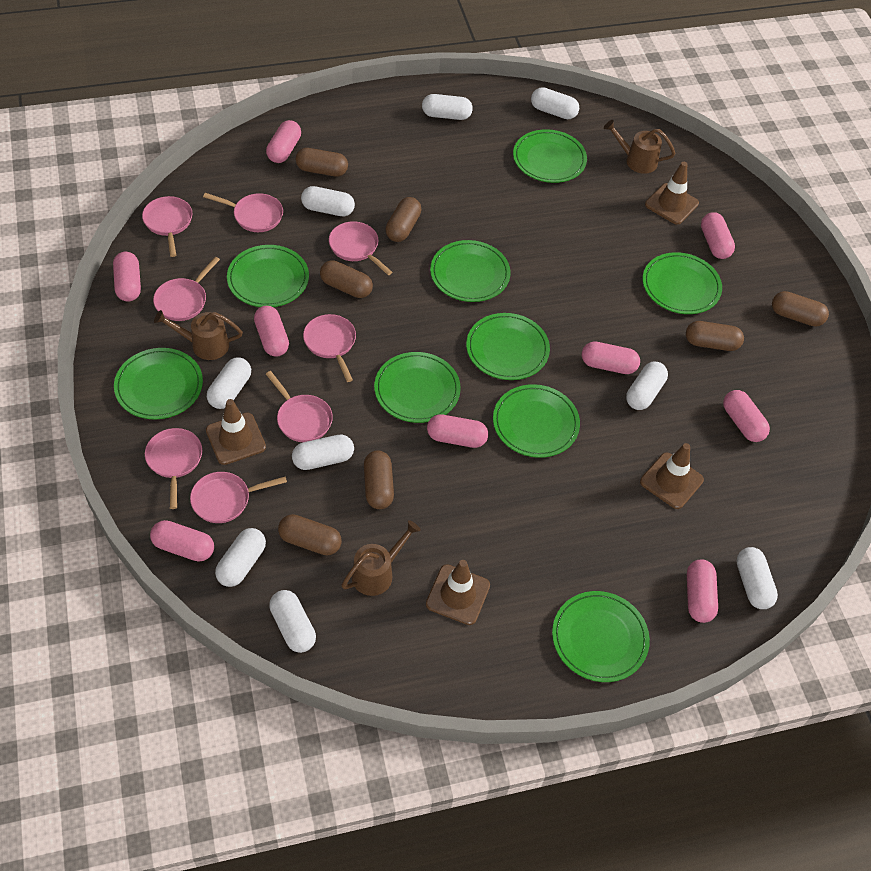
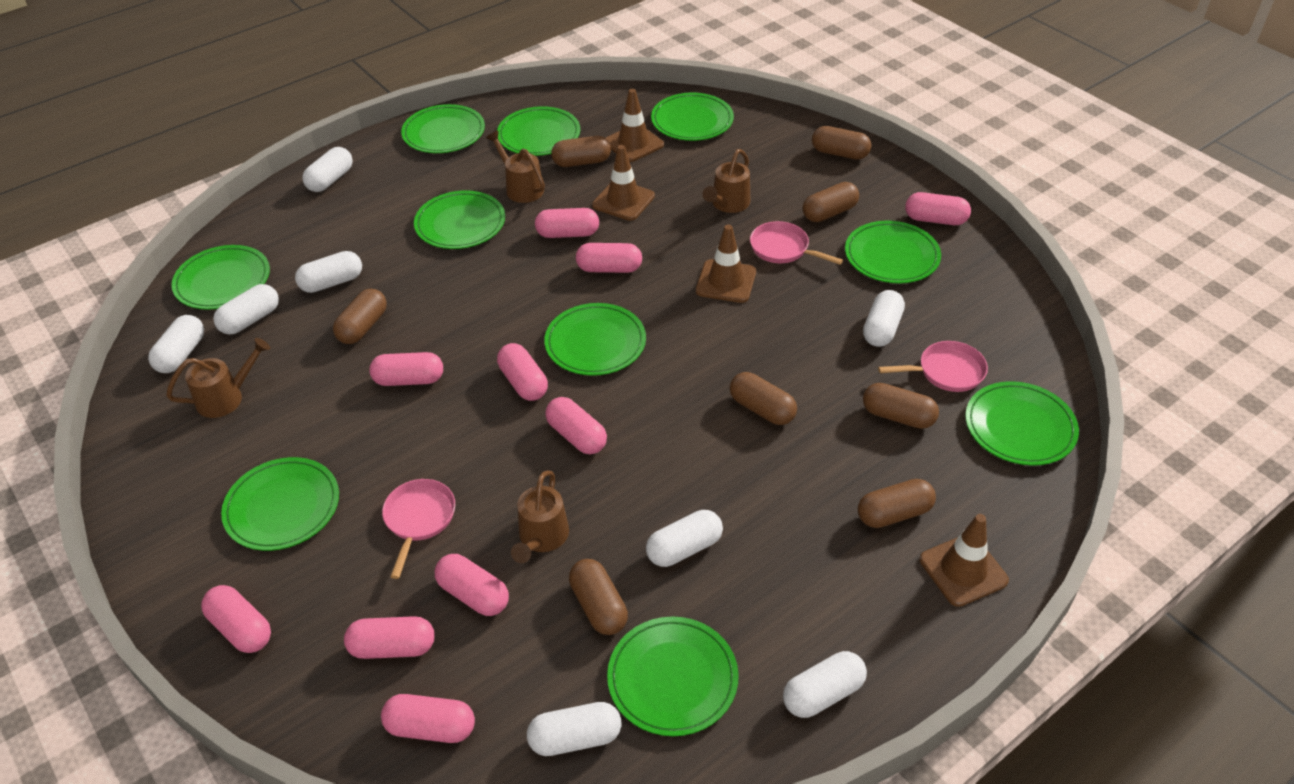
brown capsule: 7 -> 8
brown watering can: 3 -> 4
green plate: 9 -> 10
pink capsule: 9 -> 10
pink pan: 8 -> 3
white capsule: 9 -> 8

